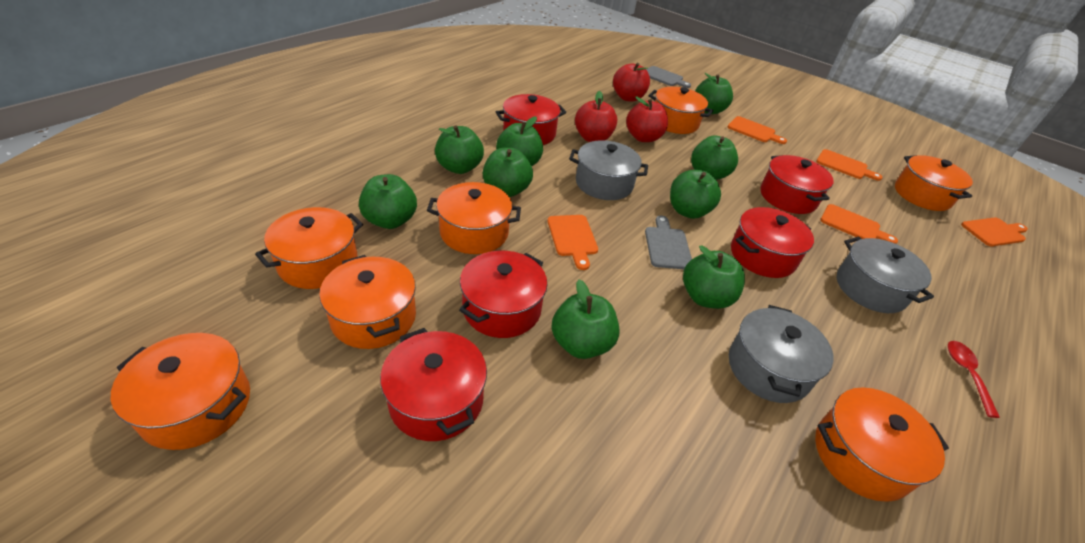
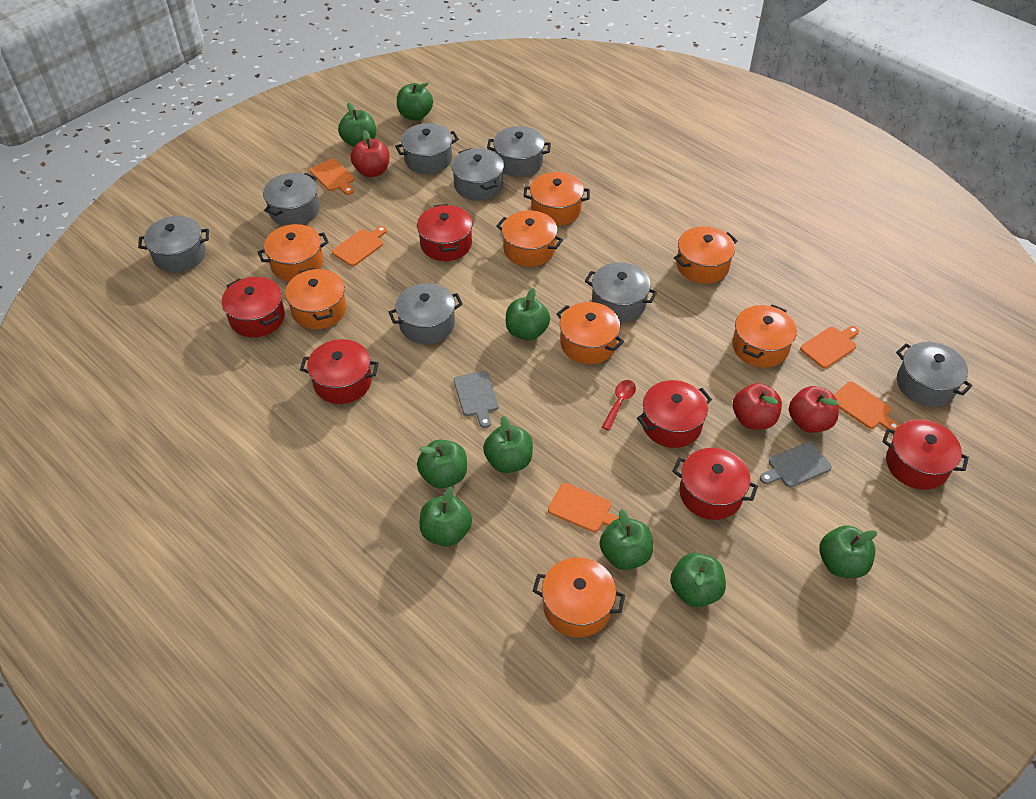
grey pot: 3 -> 8
orange pot: 7 -> 8
red pot: 5 -> 6

